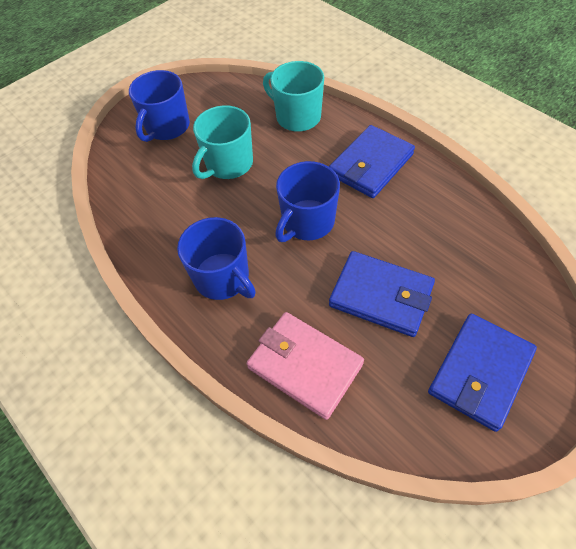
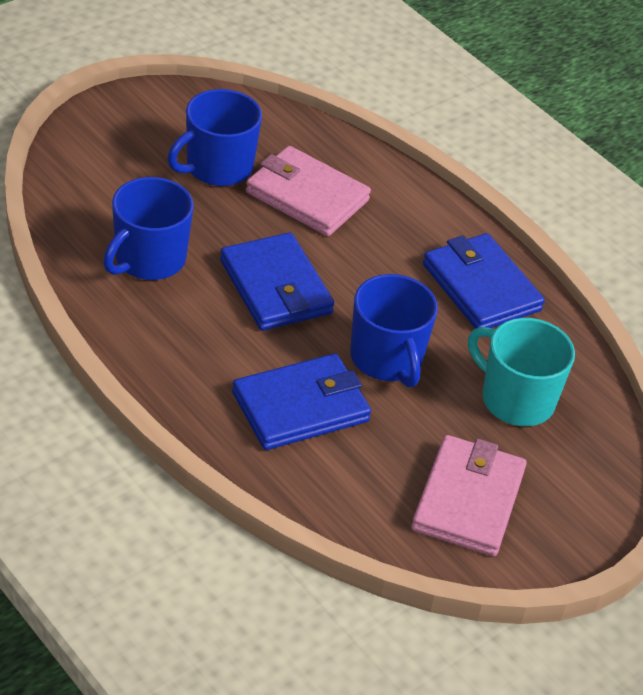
pink wallet: 1 -> 2
turquoise mug: 2 -> 1

